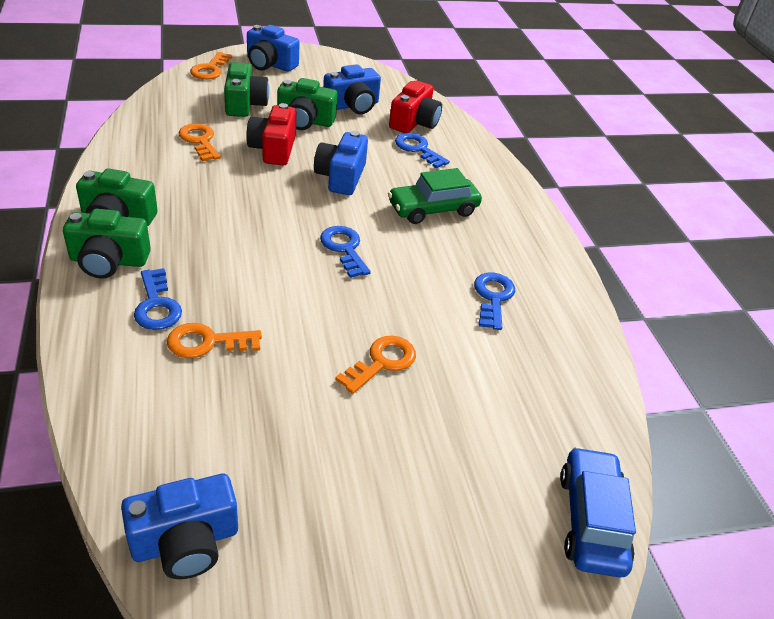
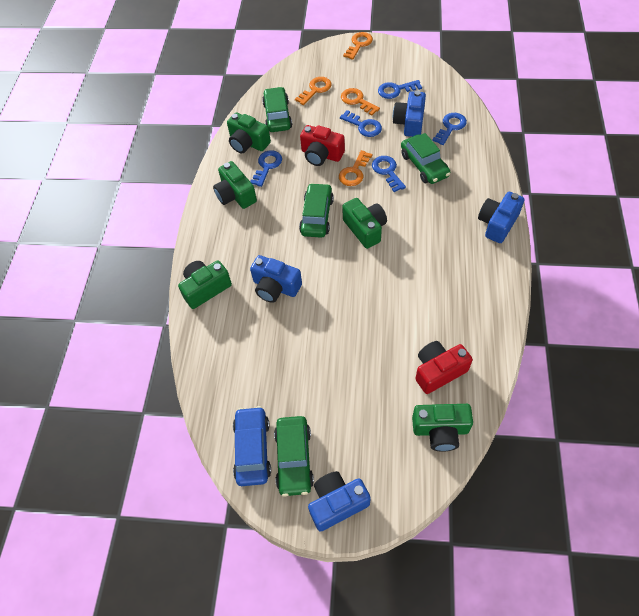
blue key: 4 -> 5
green camera: 4 -> 5
green car: 1 -> 4

